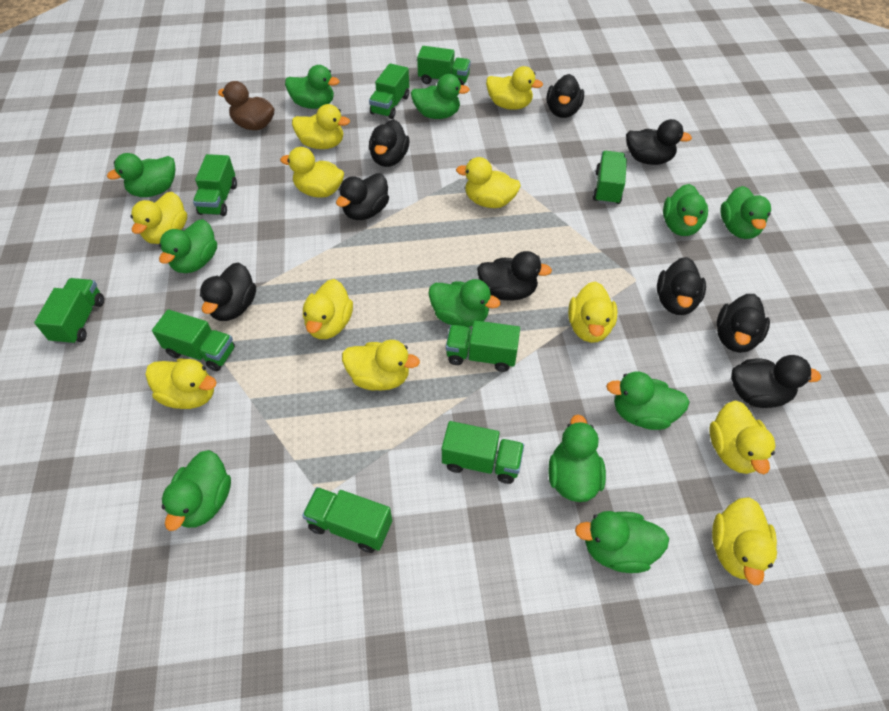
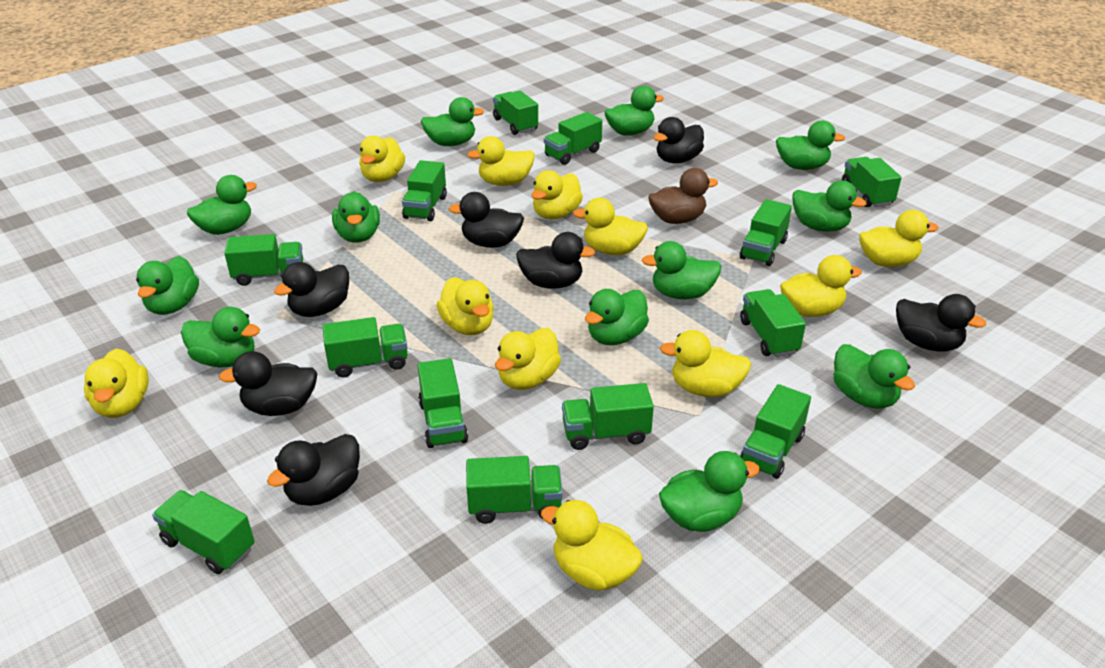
black duck: 9 -> 7
green duck: 11 -> 12
green truck: 9 -> 13

